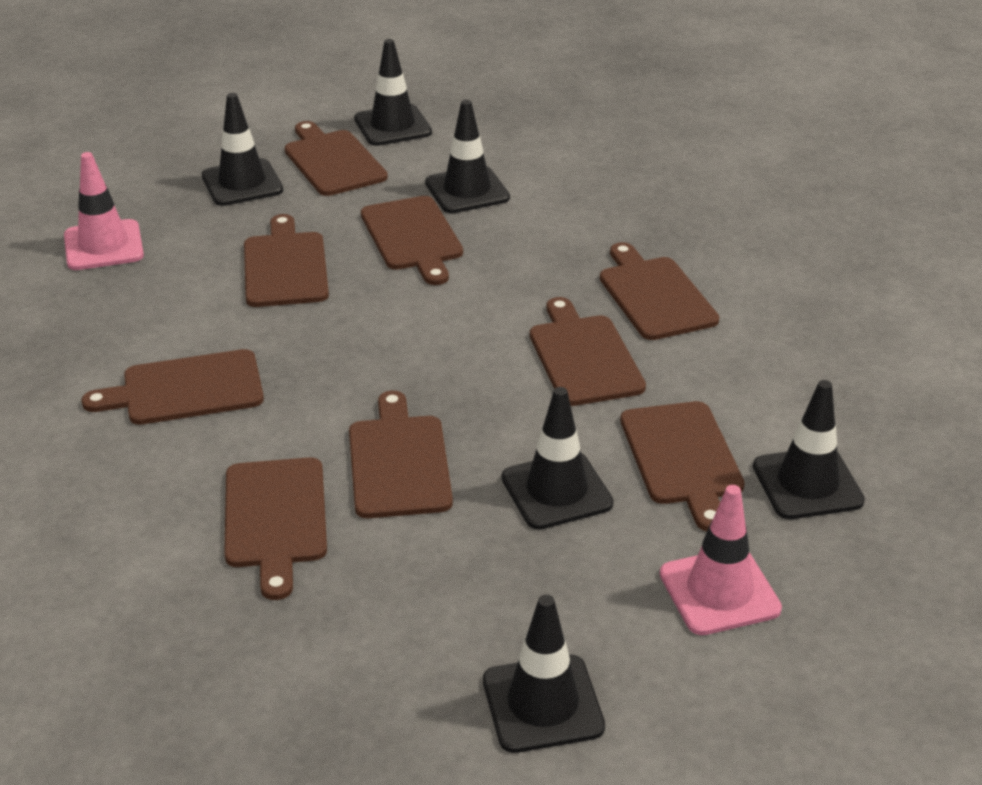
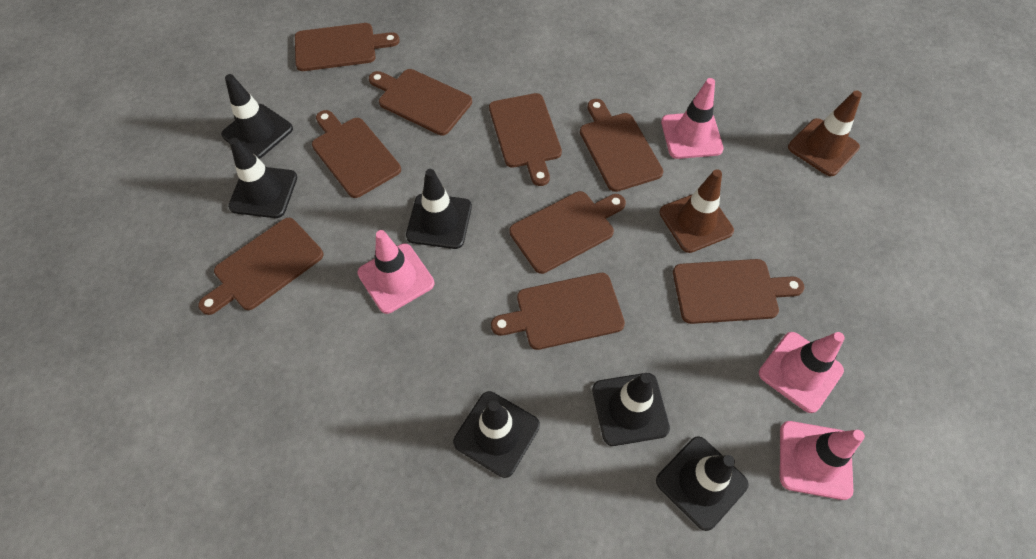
brown traffic cone: 0 -> 2
pink traffic cone: 2 -> 4

